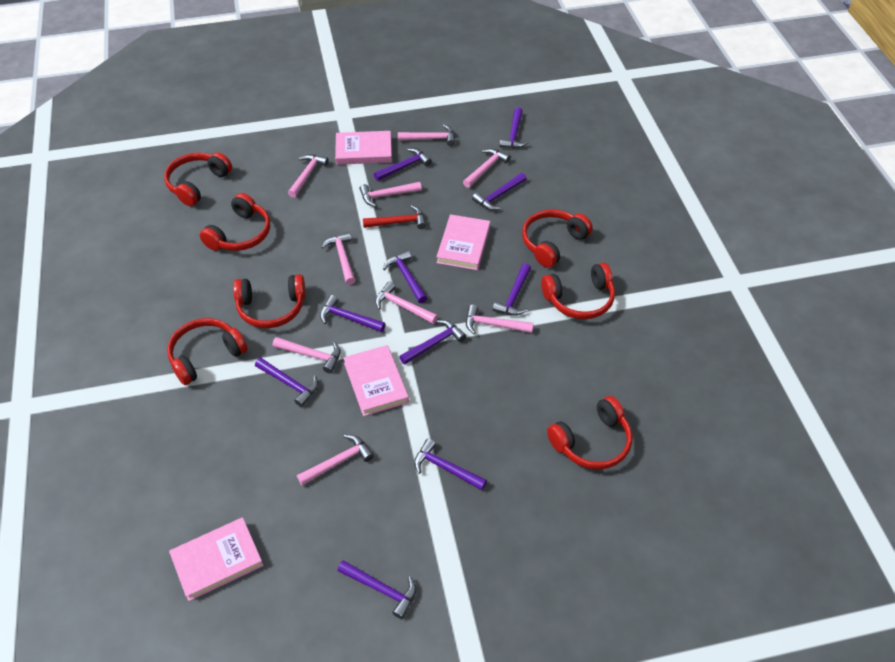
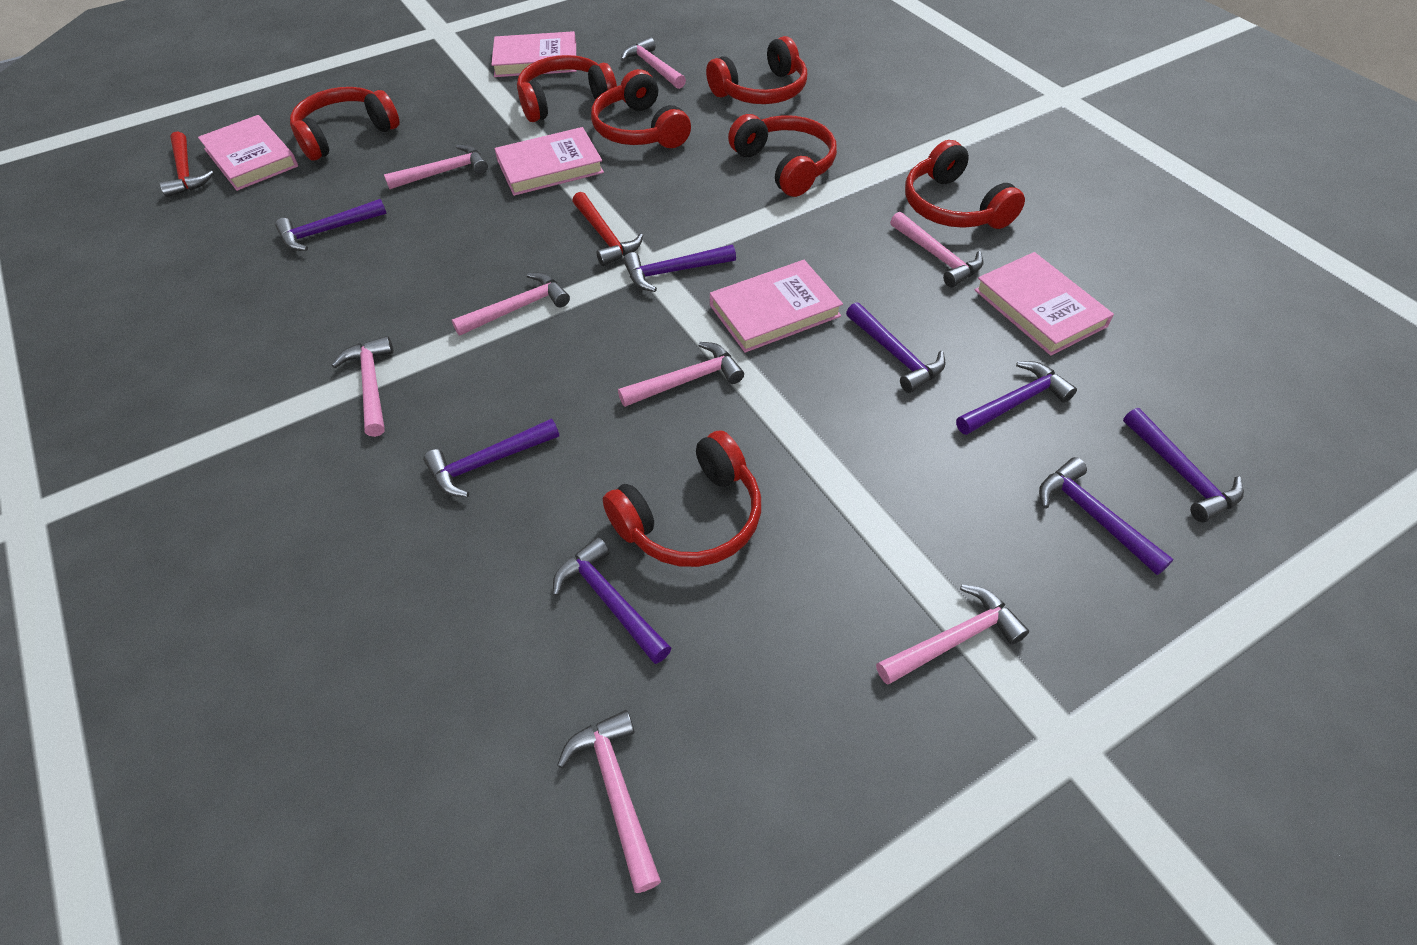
pink book: 4 -> 5
pink hammer: 9 -> 8
purple hammer: 10 -> 8
red hammer: 1 -> 2

